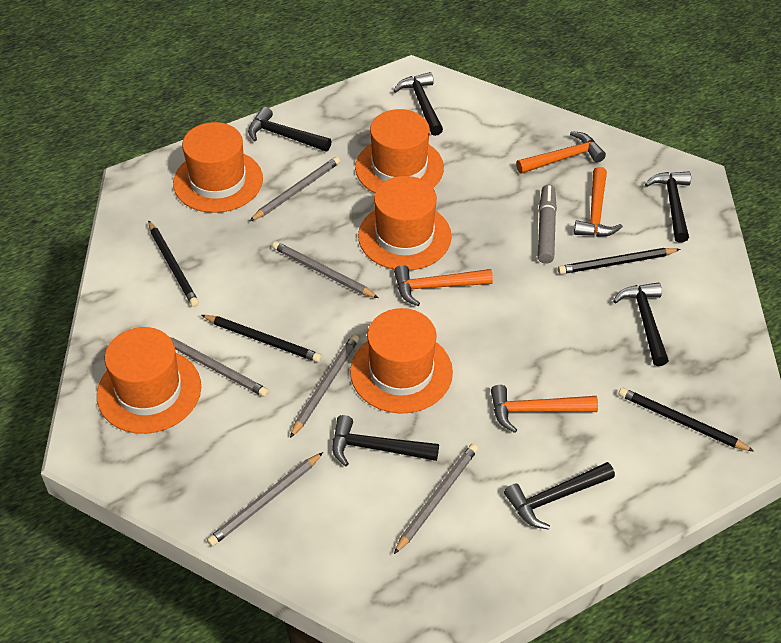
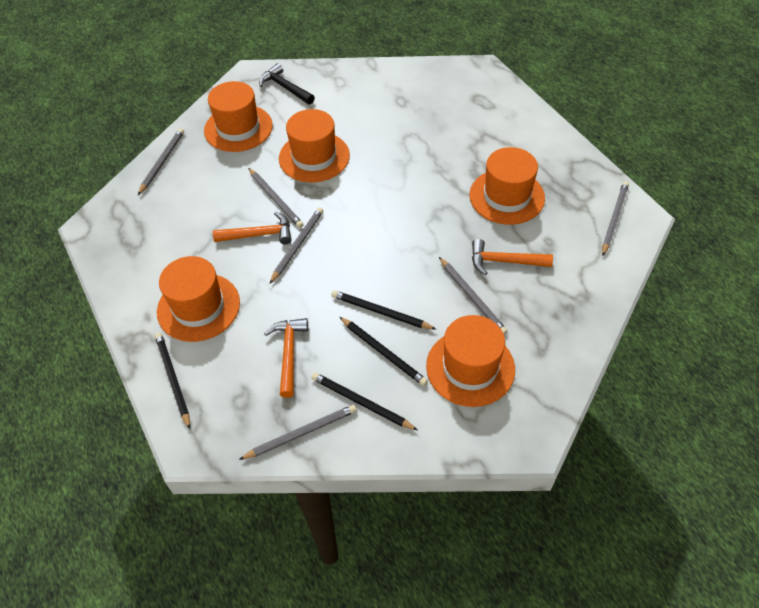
black hammer: 6 -> 1
grey marker: 1 -> 0
orange hammer: 4 -> 3

